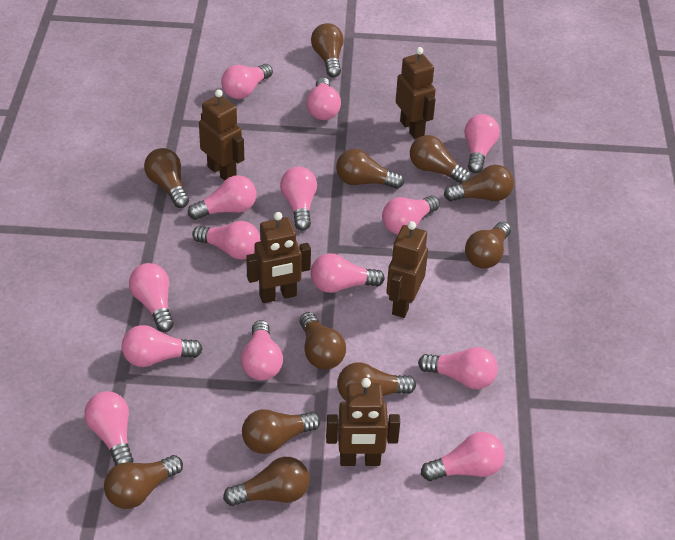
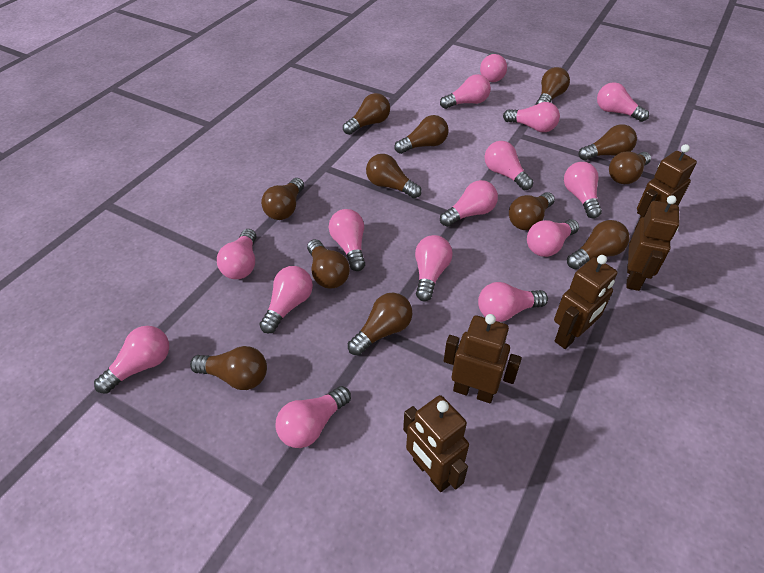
brown light bulb: 11 -> 12
pink light bulb: 14 -> 15

